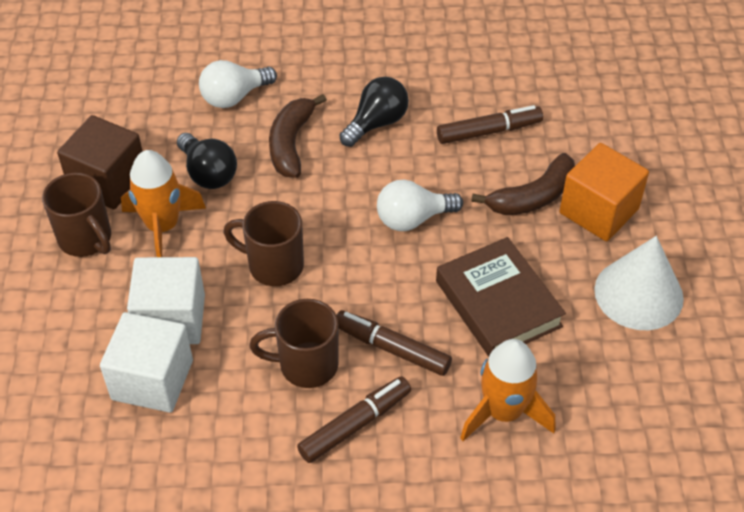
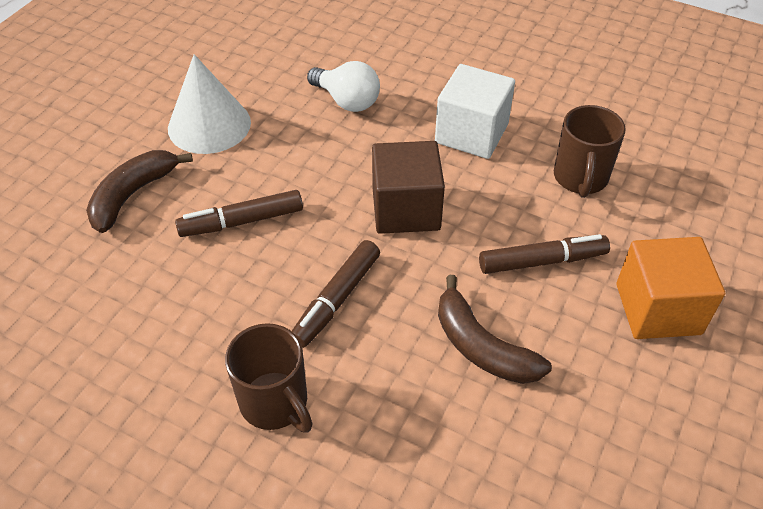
black light bulb: 2 -> 0
brown book: 1 -> 0
brown mug: 3 -> 2
orange rocket: 2 -> 0
white cube: 2 -> 1
white light bulb: 2 -> 1

